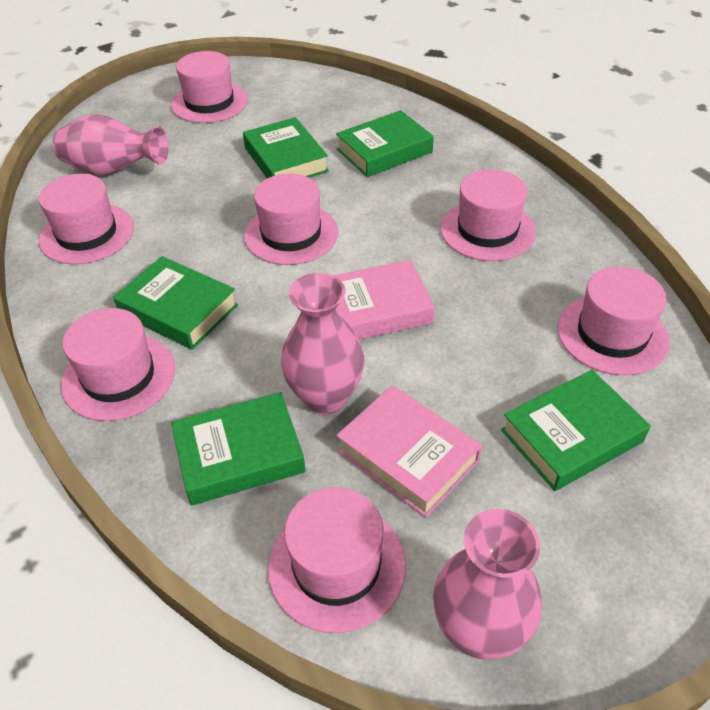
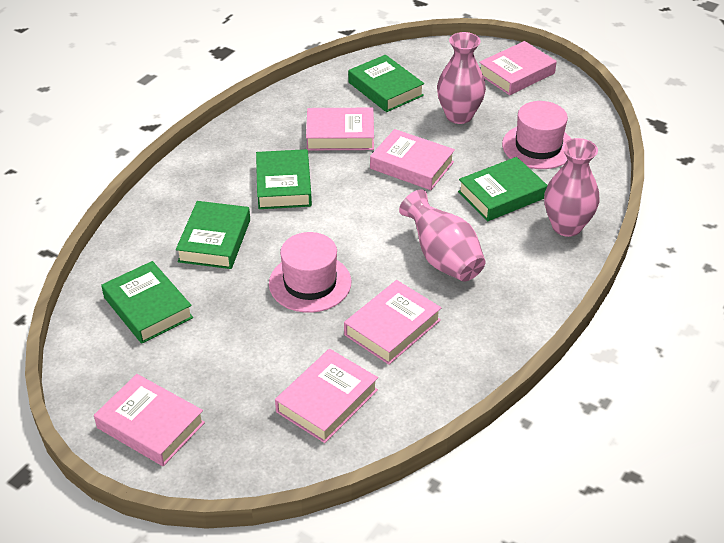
pink book: 2 -> 6
pink hat: 7 -> 2

